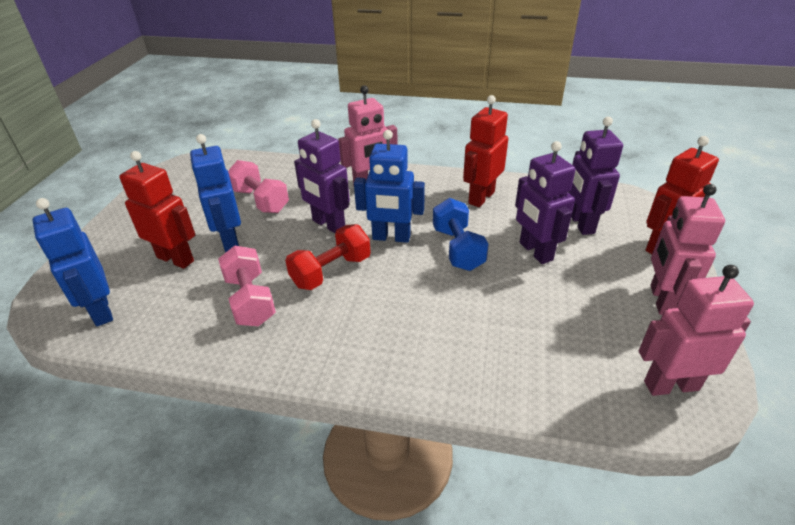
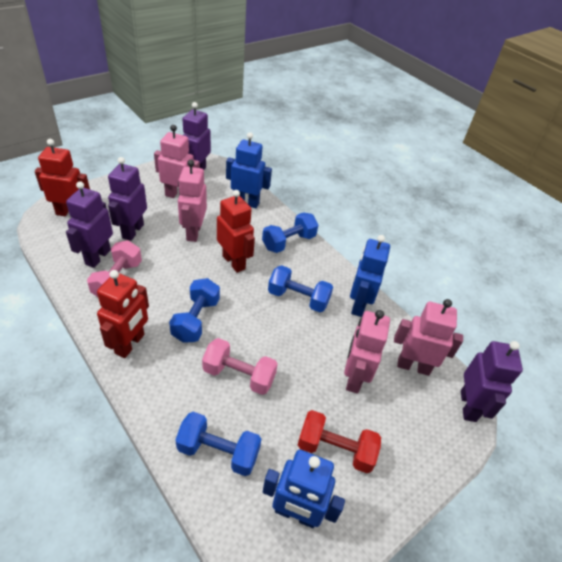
blue dumbbell: 1 -> 4
pink robot: 3 -> 4
purple robot: 3 -> 4

